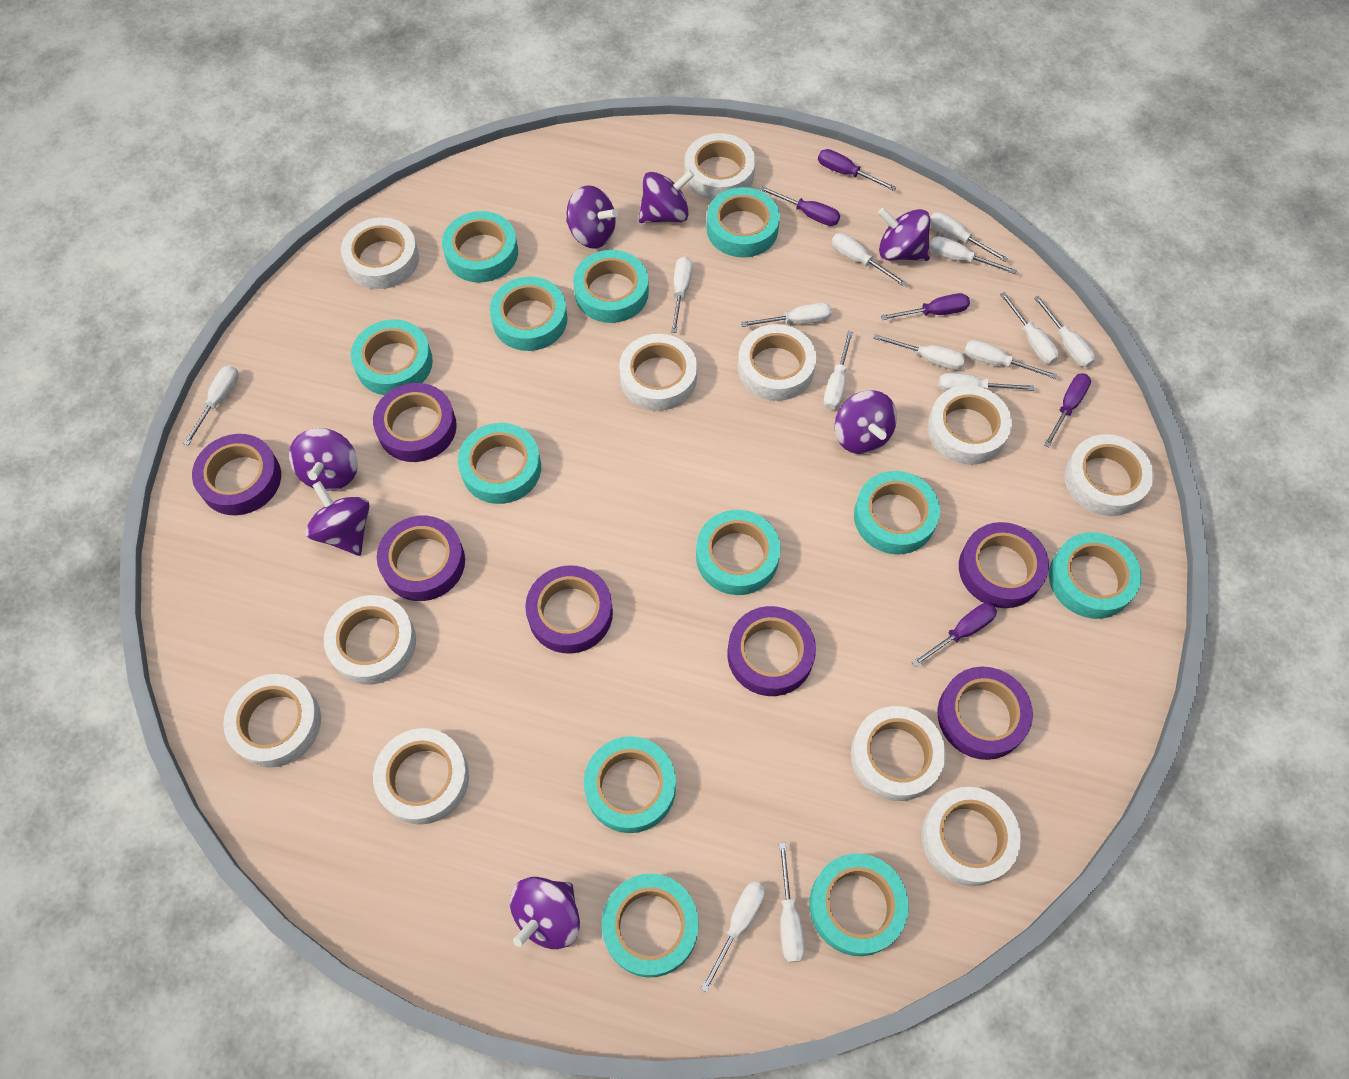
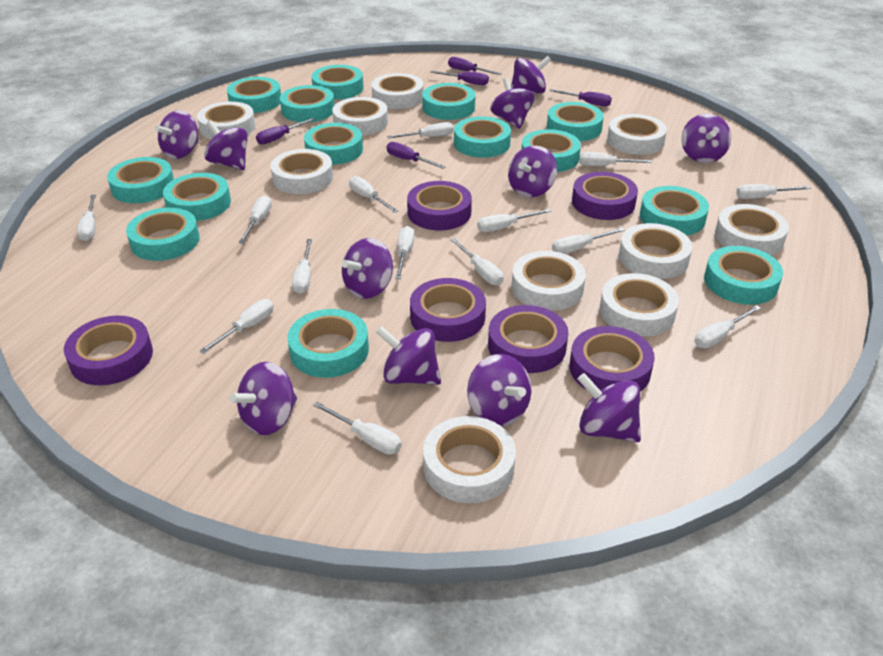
purple spinning top: 7 -> 11
purple tape: 7 -> 6
turquoise tape: 12 -> 14
white tape: 11 -> 10

